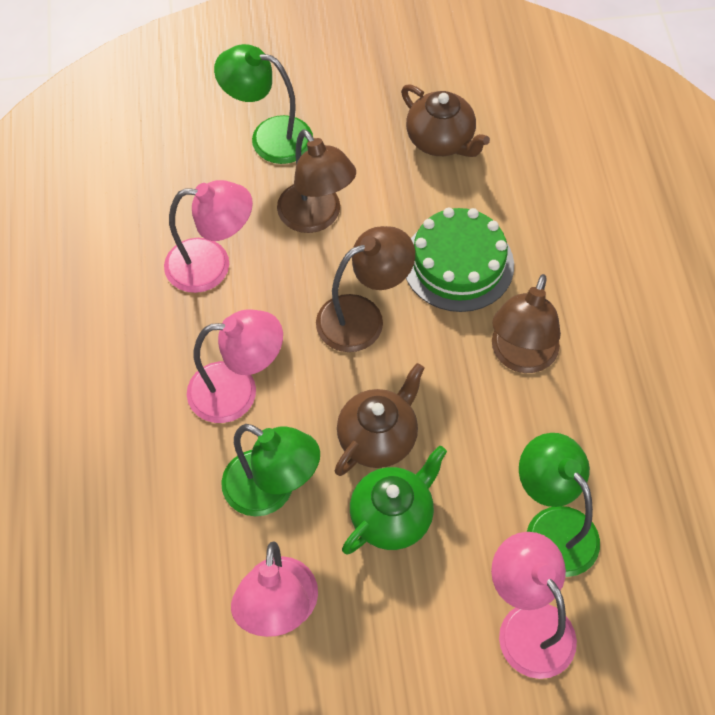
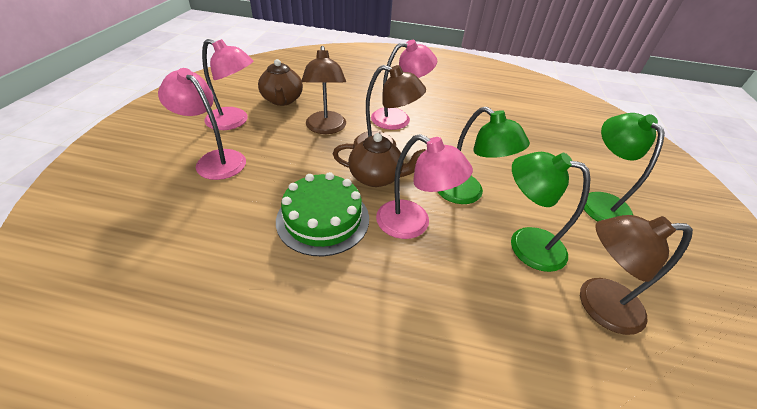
green teapot: 1 -> 0

